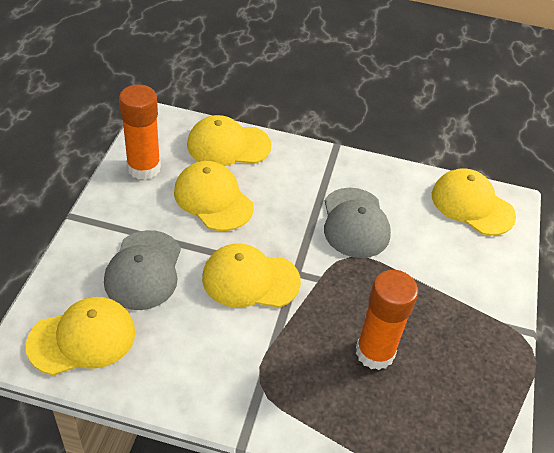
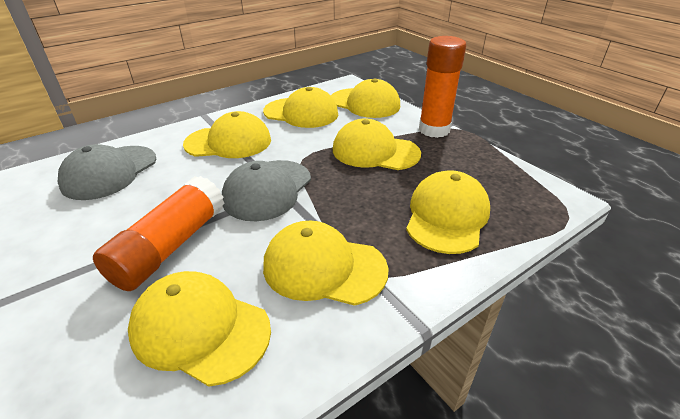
yellow cap: 5 -> 7

